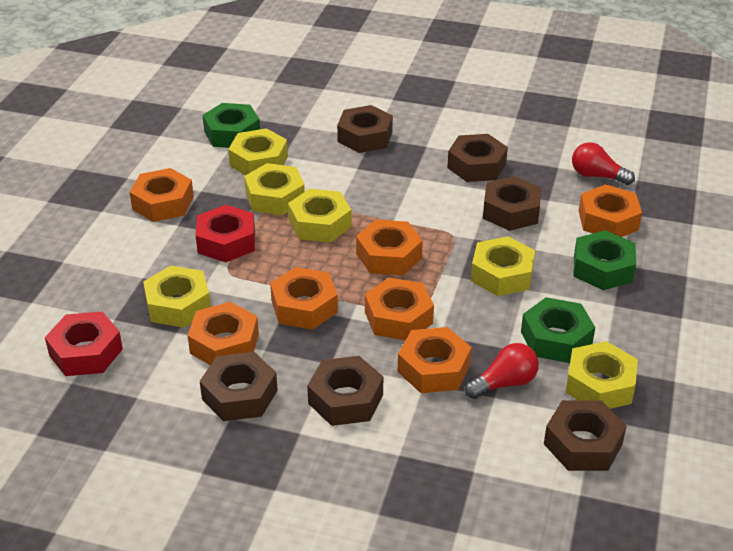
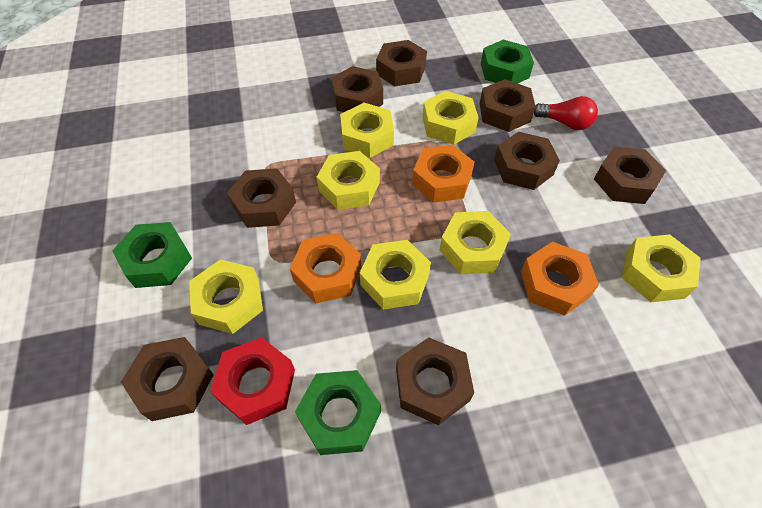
brown nut: 6 -> 8
orange nut: 7 -> 3
red light bulb: 2 -> 1
red nut: 2 -> 1
yellow nut: 6 -> 7

